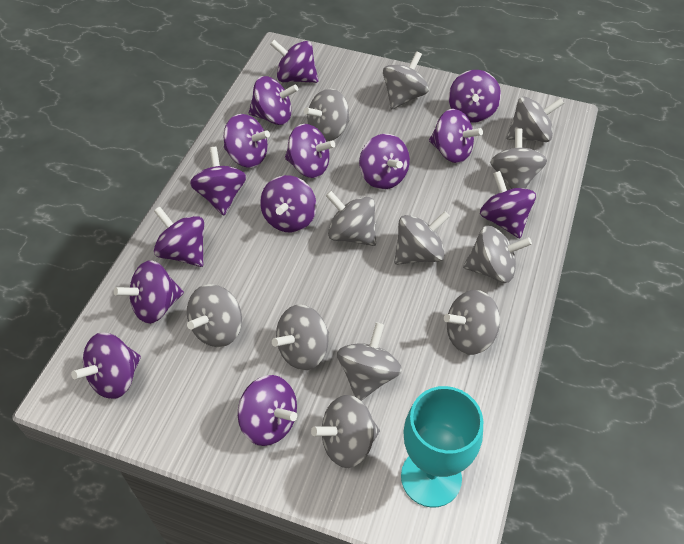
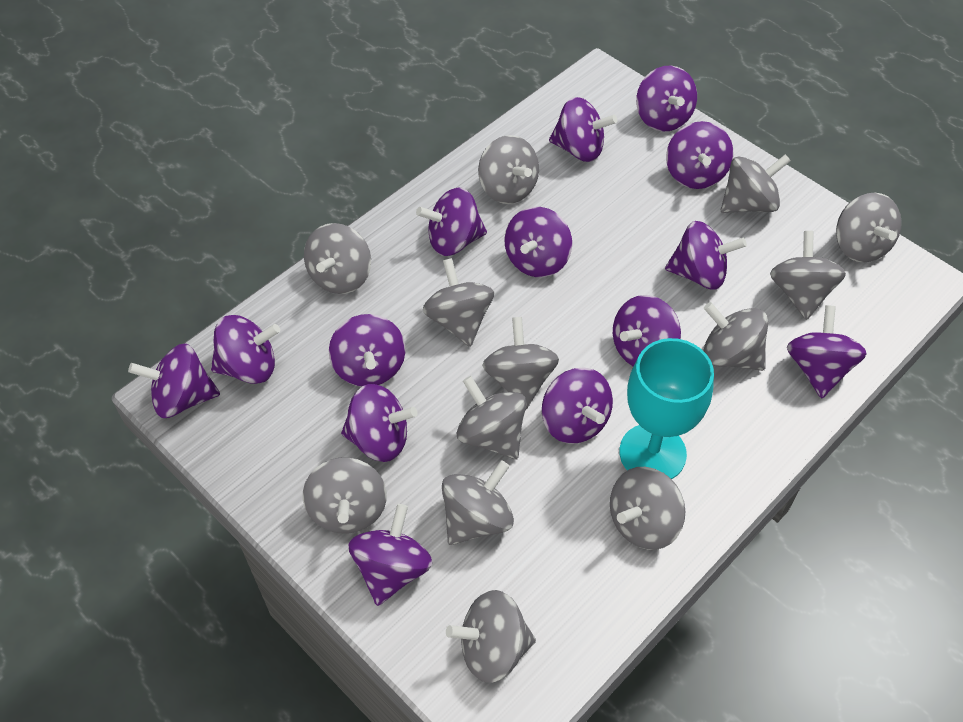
grey spinning top: 12 -> 13

